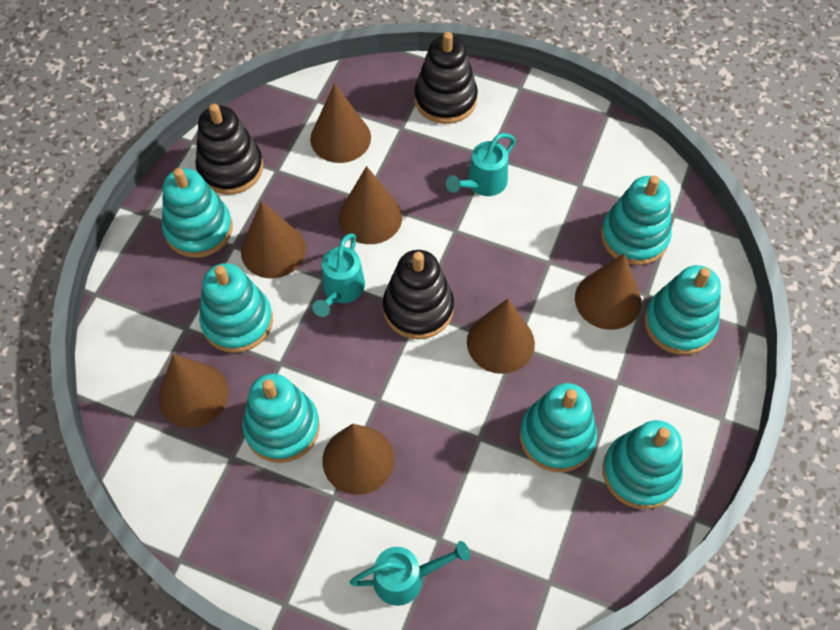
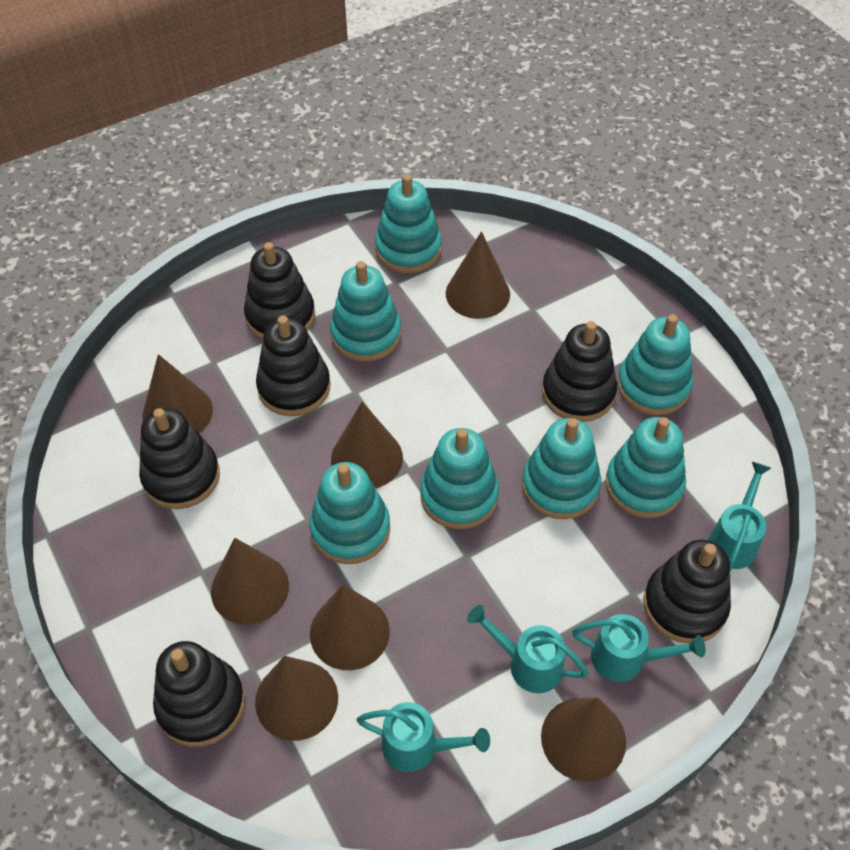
black stacking toy: 3 -> 6
turquoise watering can: 3 -> 4

